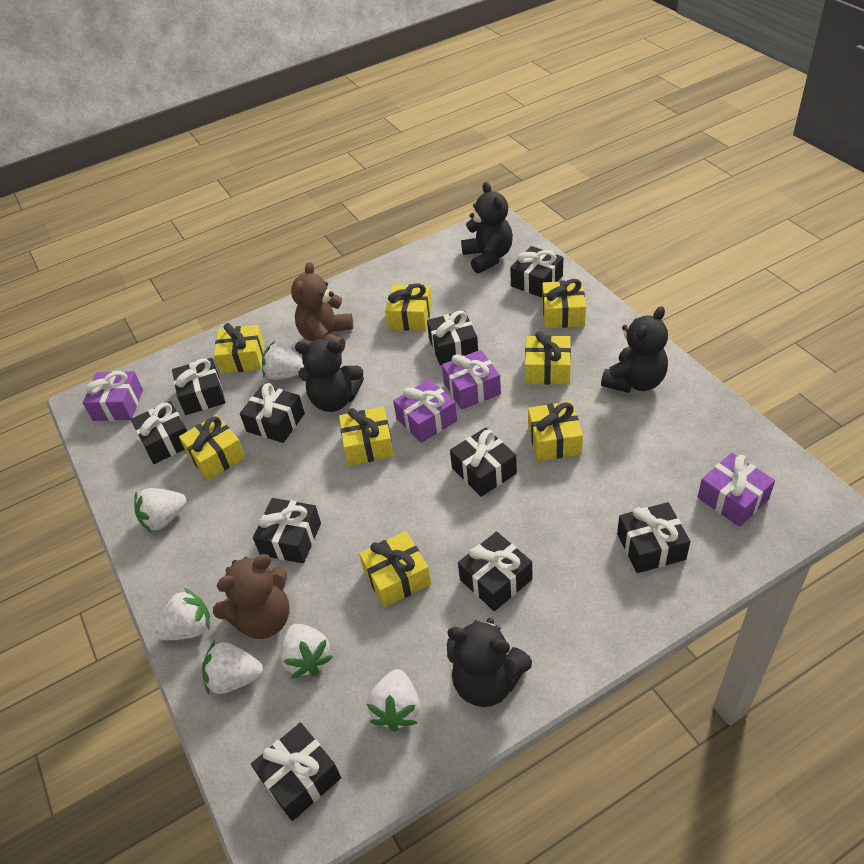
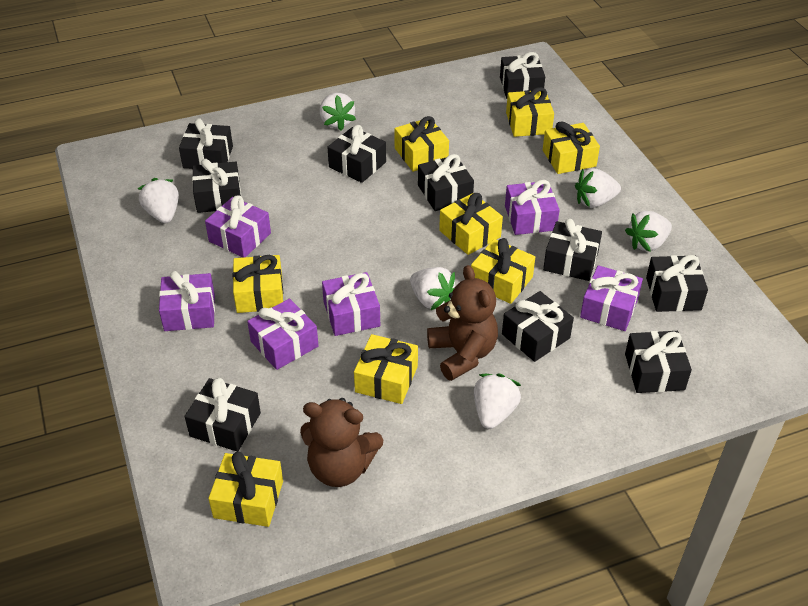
black teddy bear: 4 -> 0
purple gift: 4 -> 6

